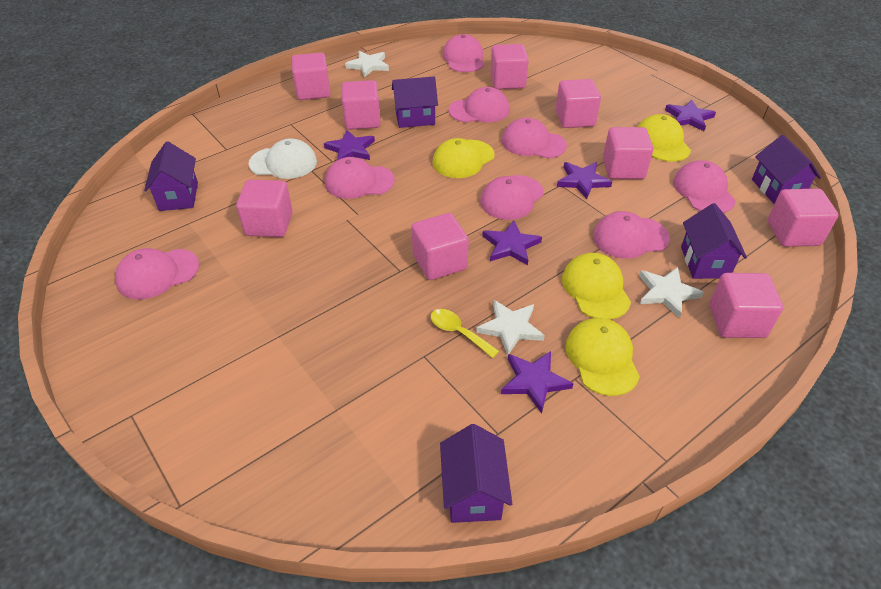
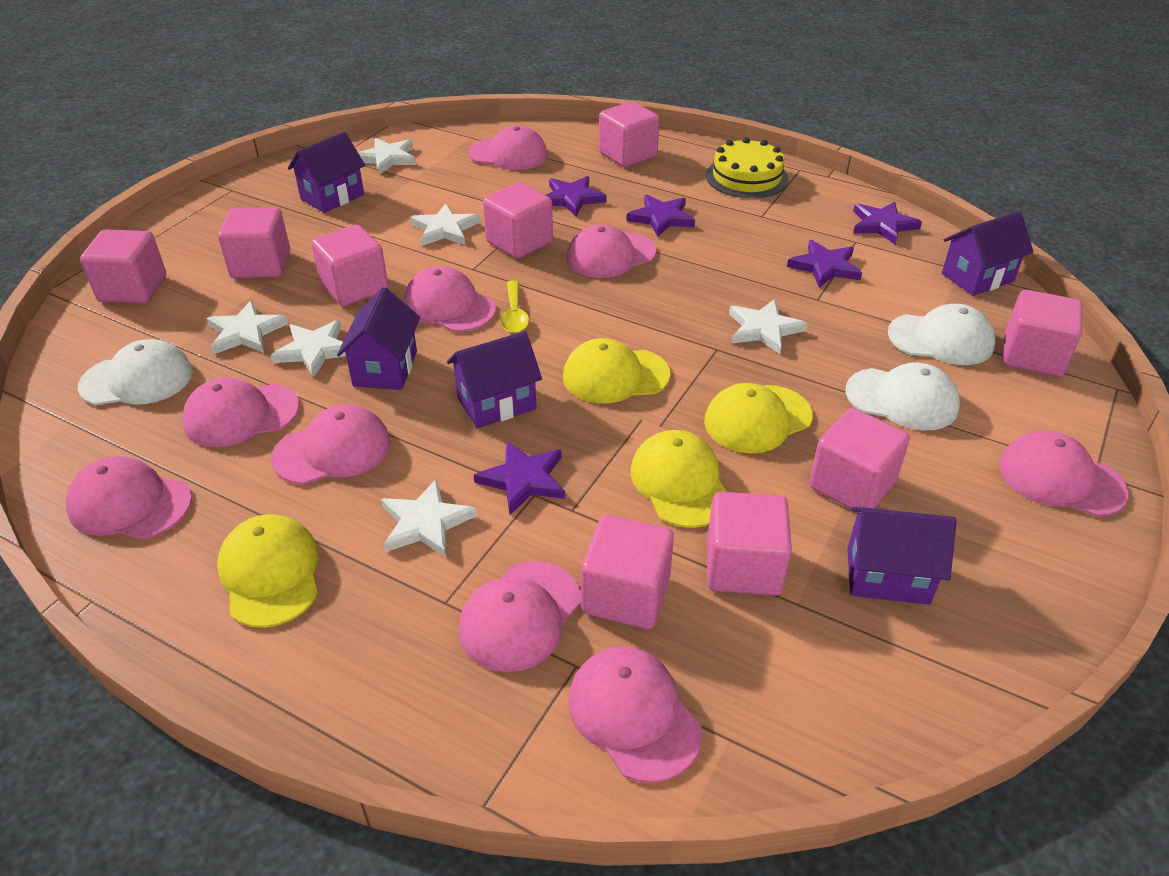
pink cap: 8 -> 9
white cap: 1 -> 3
white star: 3 -> 6
yellow cake: 0 -> 1

